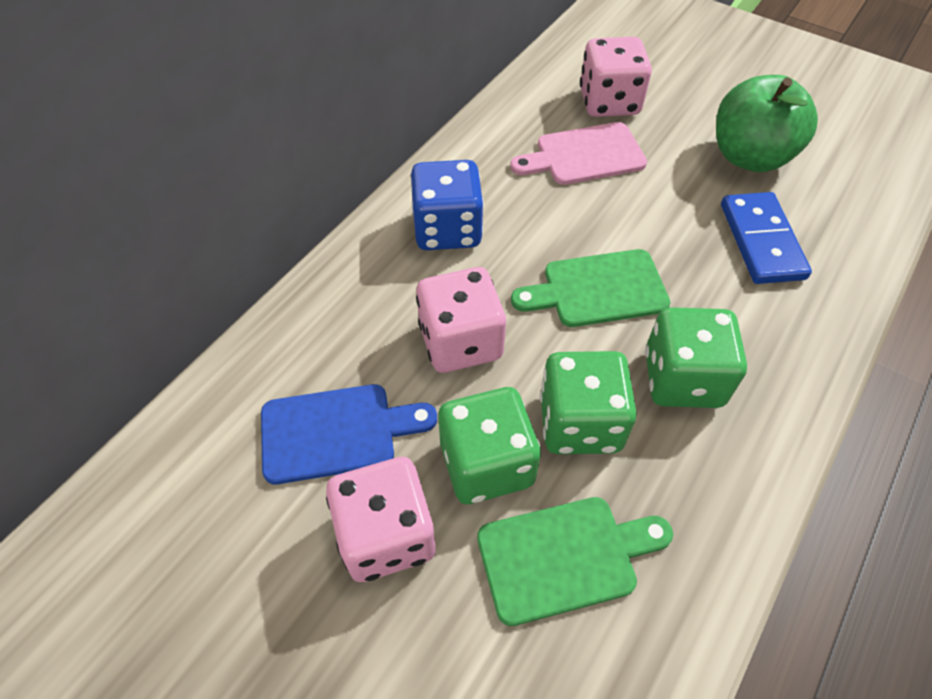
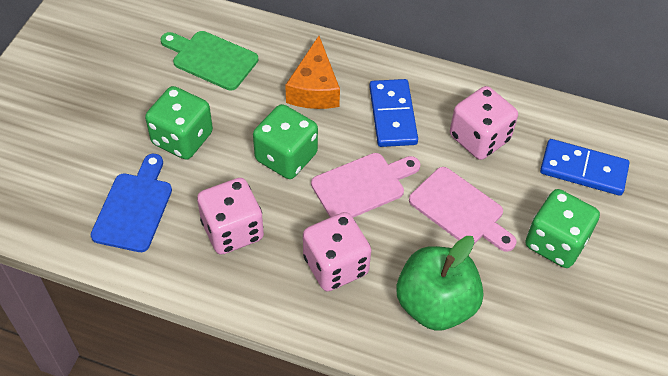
blue dice: 1 -> 0
blue domino: 1 -> 2
green cutting board: 2 -> 1
orange cheese: 0 -> 1
pink cutting board: 1 -> 2

